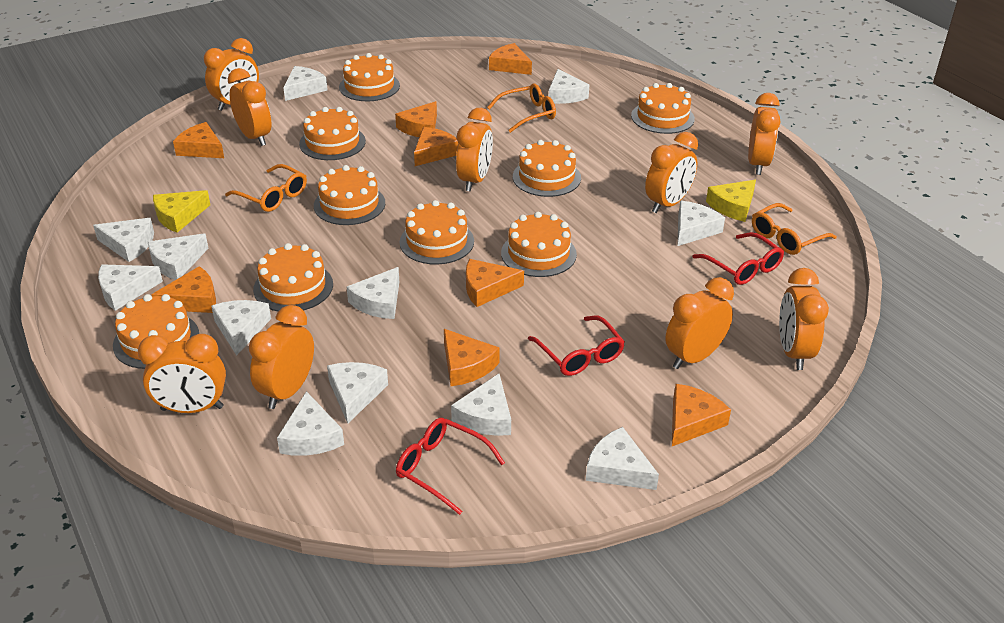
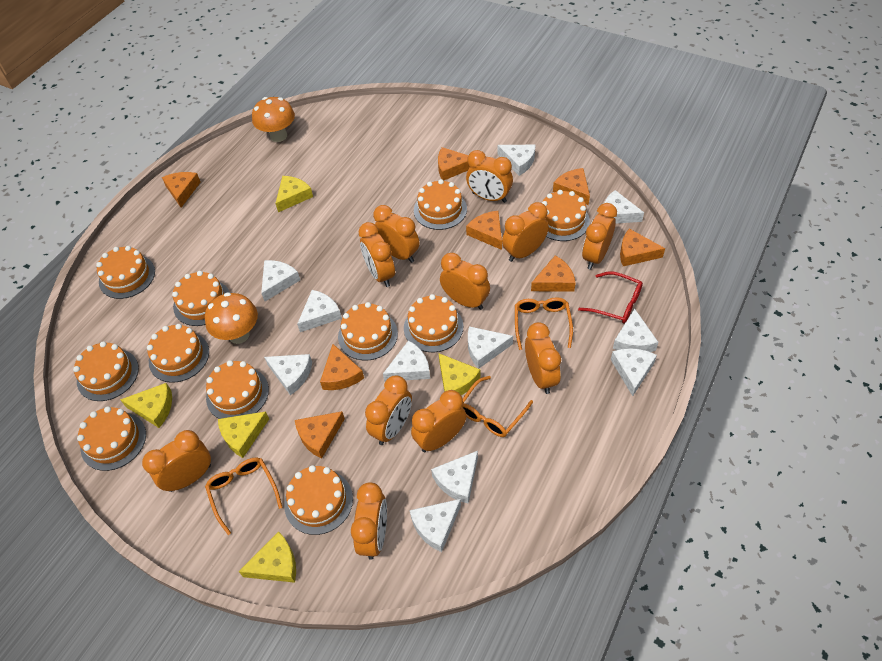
orange cake: 9 -> 11
orange clock: 9 -> 11
orange mushroom: 0 -> 2
red glasses: 3 -> 1
white cheese: 12 -> 11
yellow cheese: 2 -> 5

